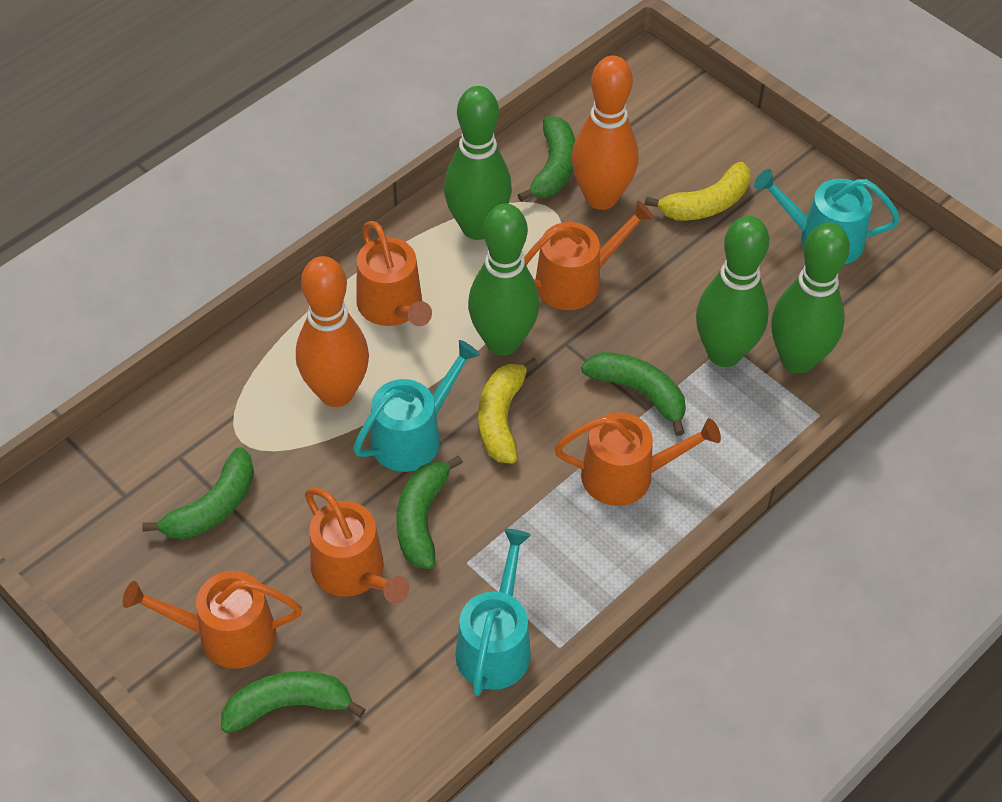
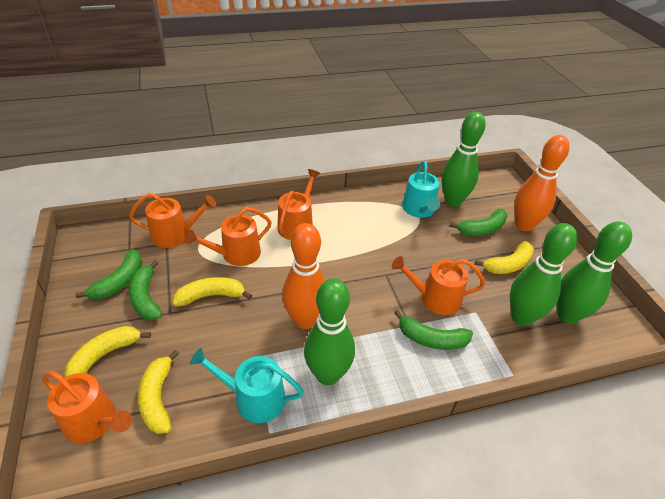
green banana: 5 -> 4
turquoise watering can: 3 -> 2
yellow banana: 2 -> 4

